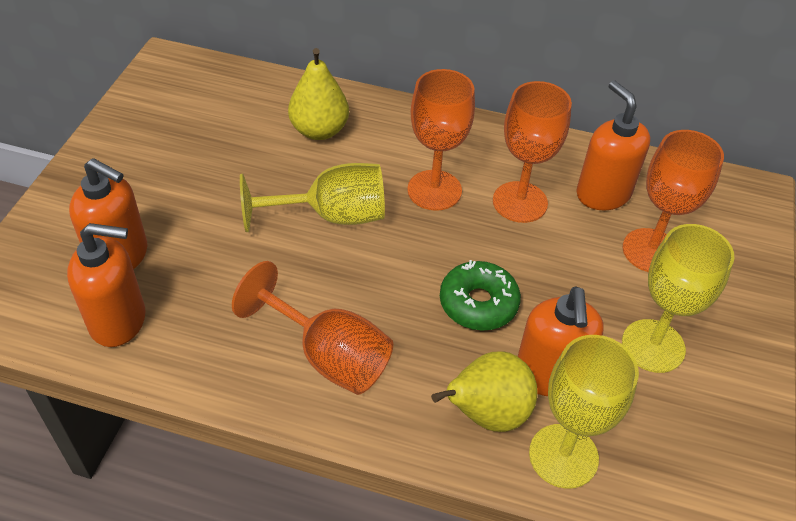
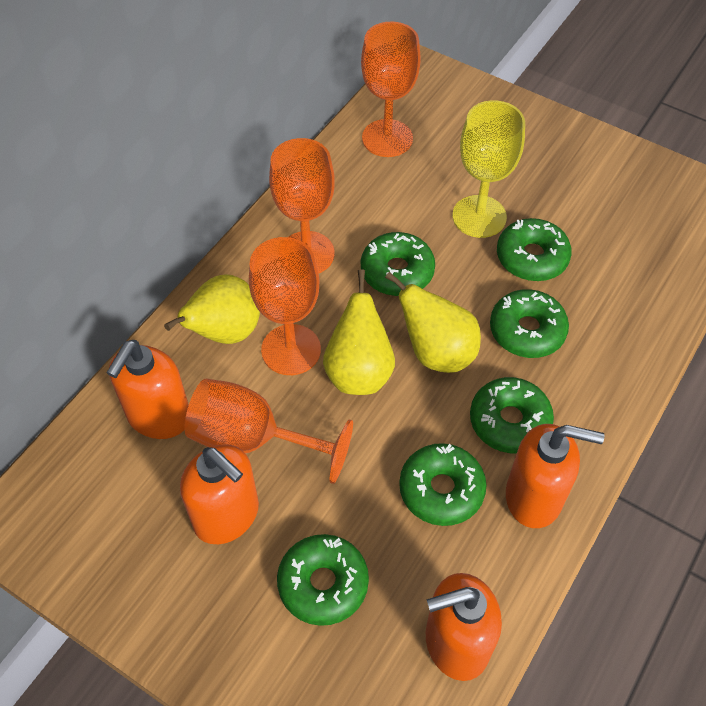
green donut: 1 -> 6
yellow goblet: 3 -> 1
yellow pear: 2 -> 3

